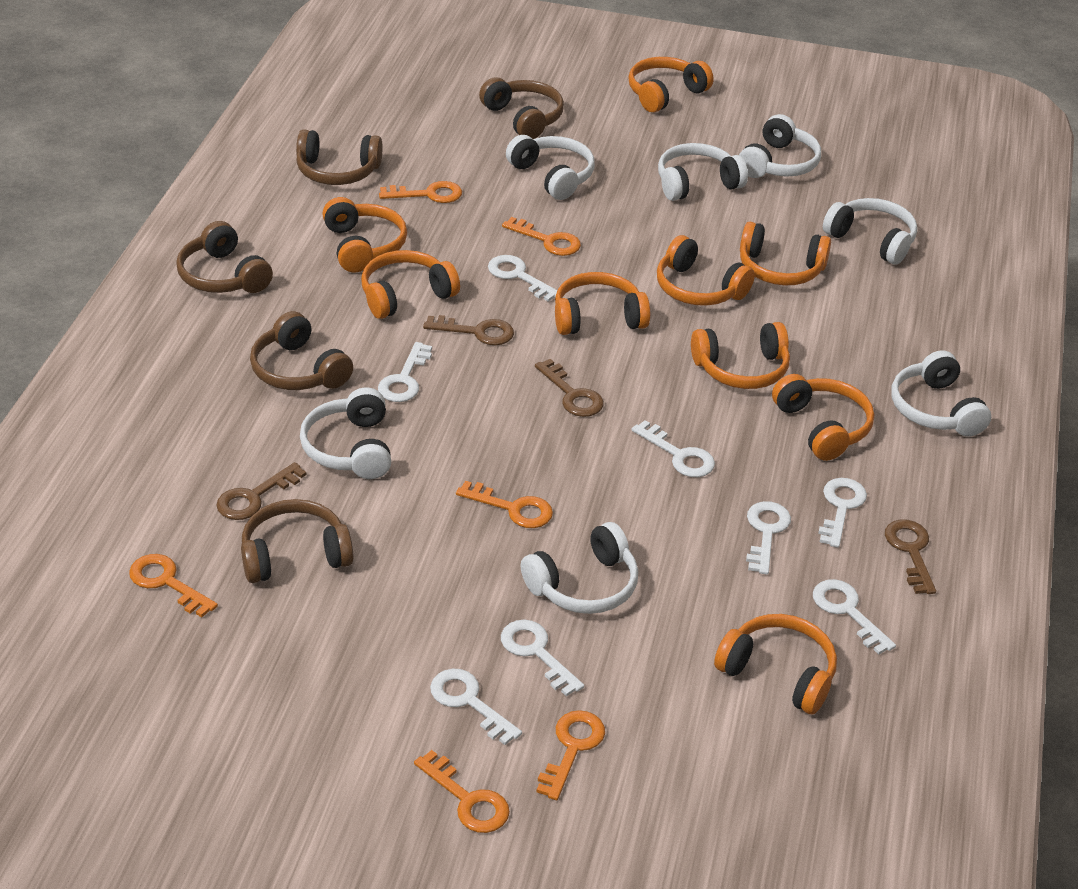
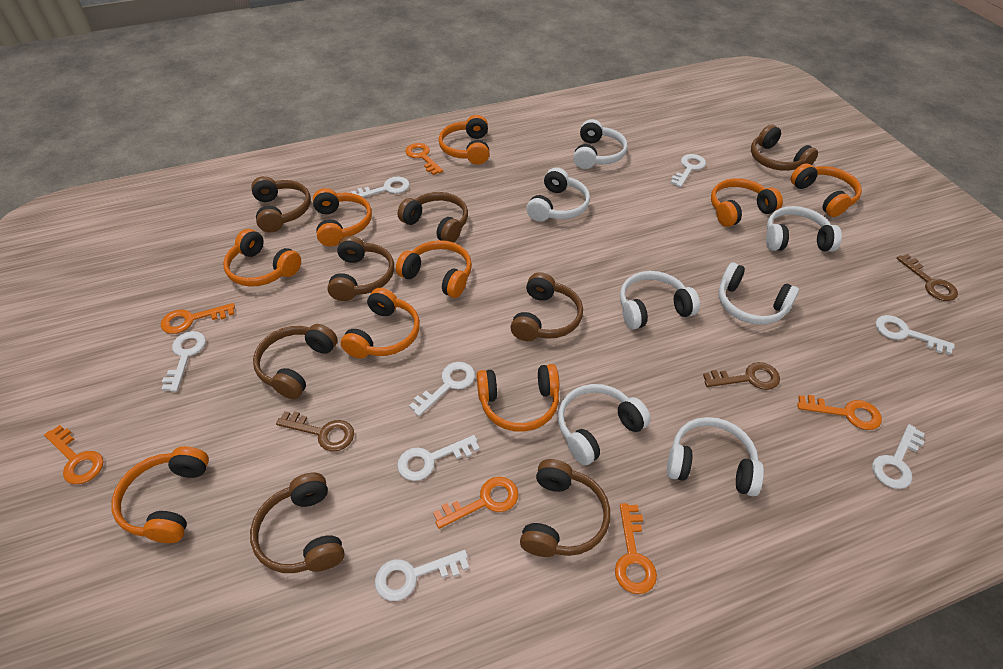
brown headphones: 5 -> 8
brown key: 4 -> 3

